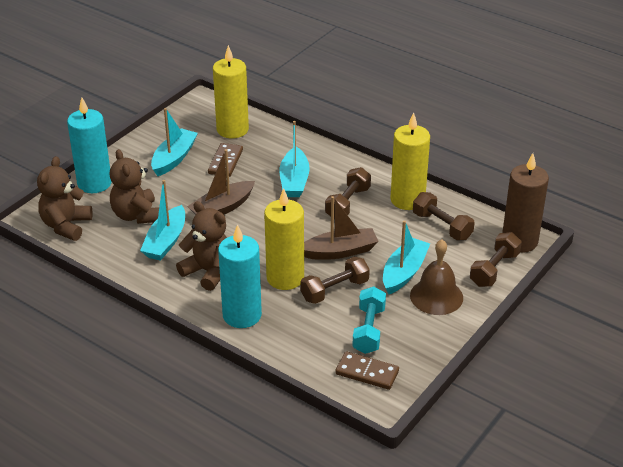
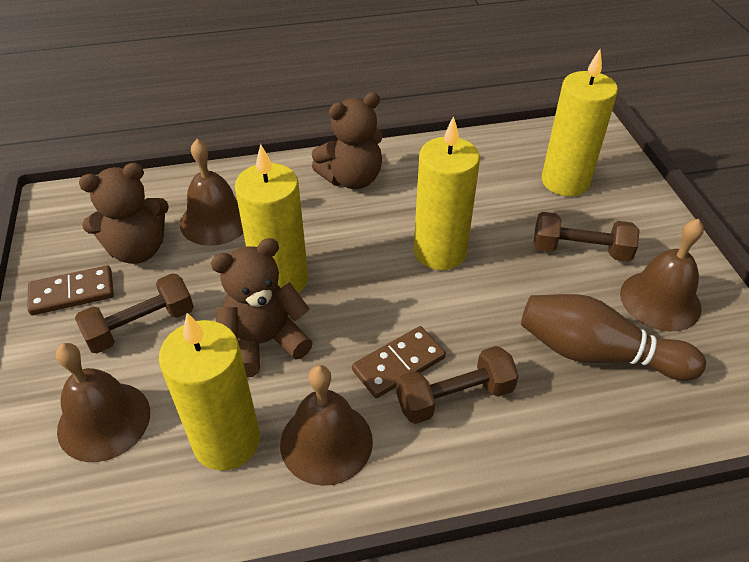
brown bell: 1 -> 4
brown boat: 2 -> 0
brown bowling pin: 0 -> 1
brown candle: 1 -> 0
brown dumbbell: 4 -> 3
turquoise boat: 4 -> 0
turquoise candle: 2 -> 0
turquoise dumbbell: 1 -> 0
yellow candle: 3 -> 4

